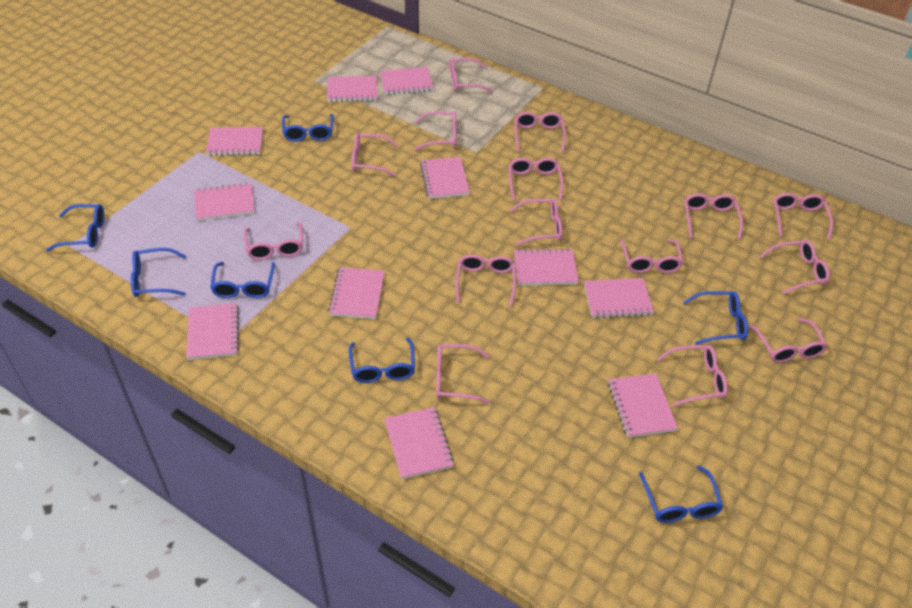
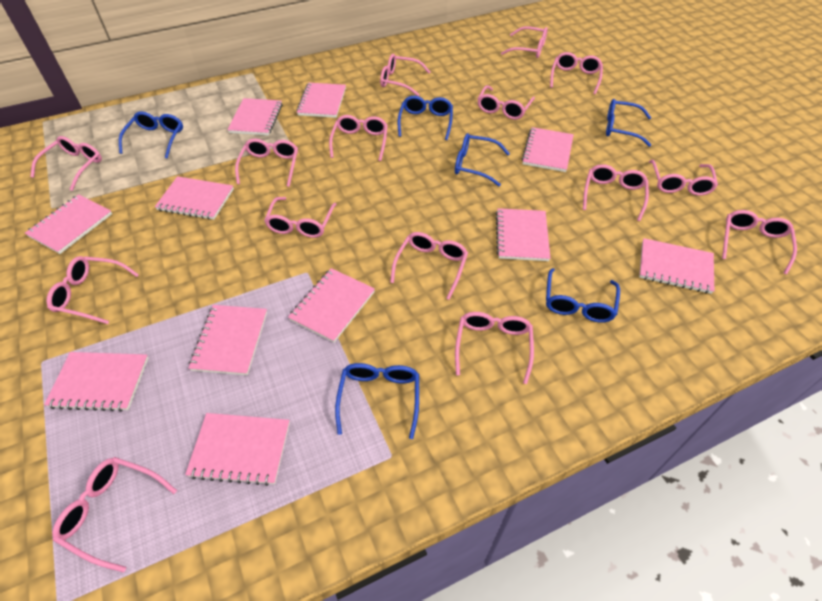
blue glasses: 7 -> 6

